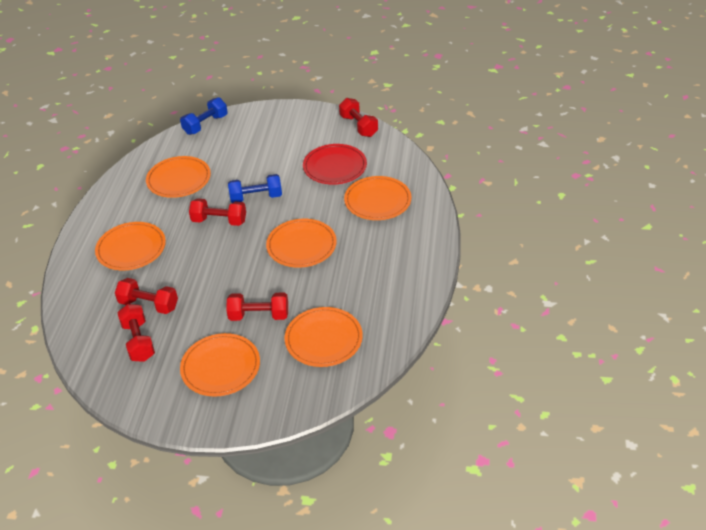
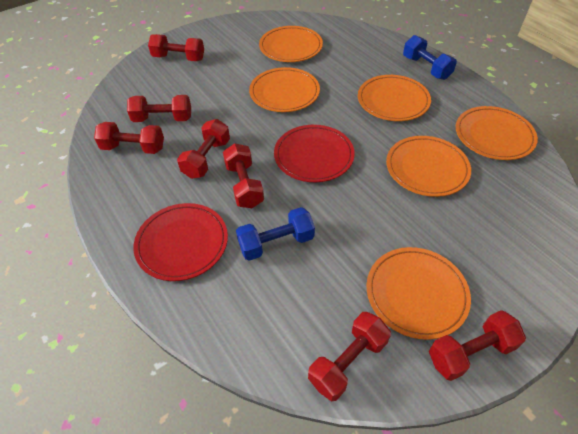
red dumbbell: 5 -> 7
red plate: 1 -> 2

